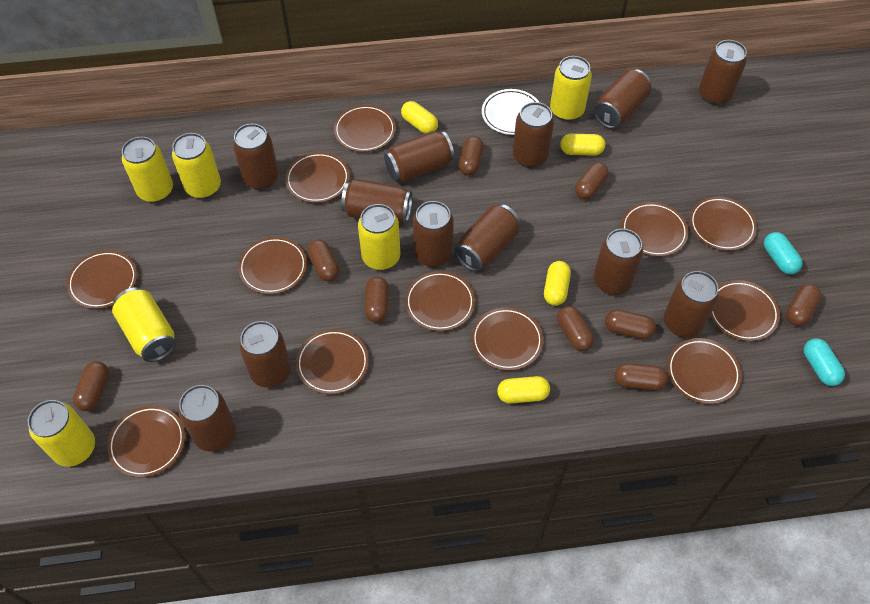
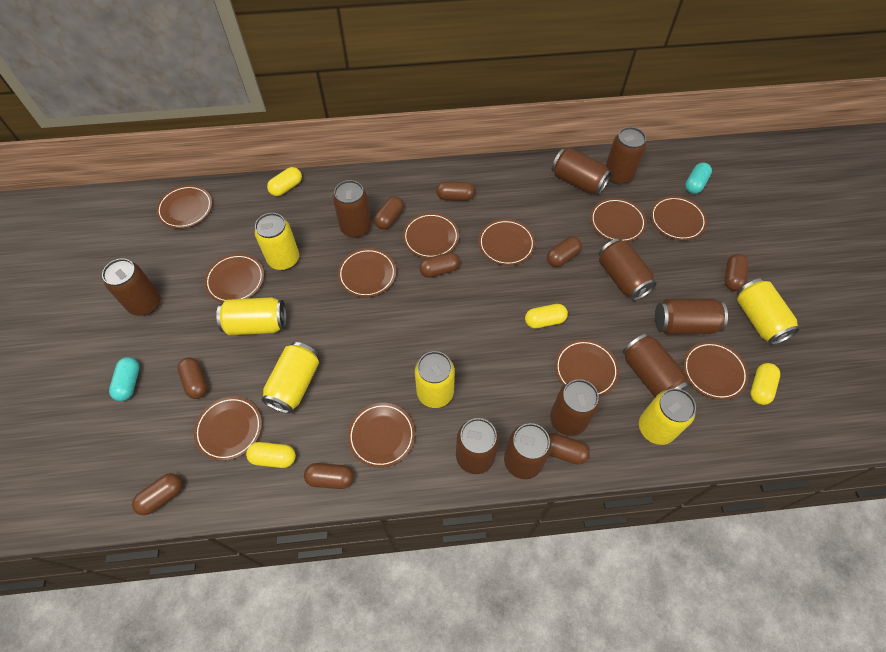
brown can: 12 -> 10
brown plate: 12 -> 11
white plate: 1 -> 0

